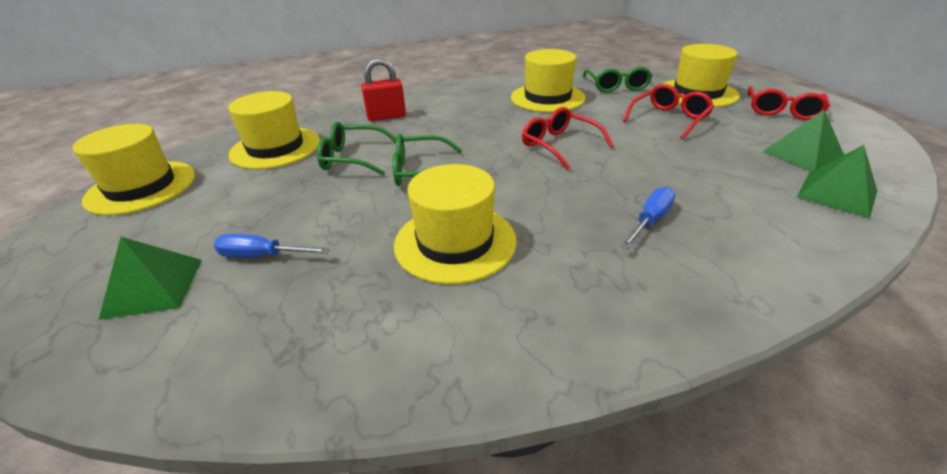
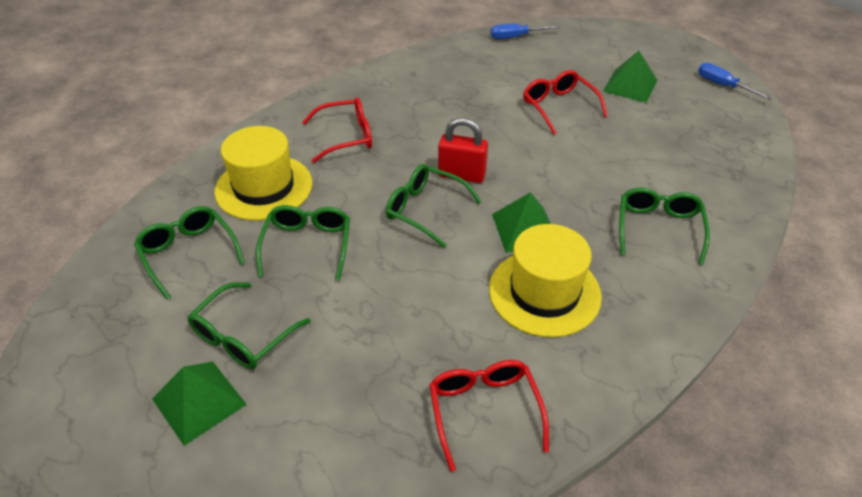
green glasses: 3 -> 5
yellow hat: 5 -> 2

